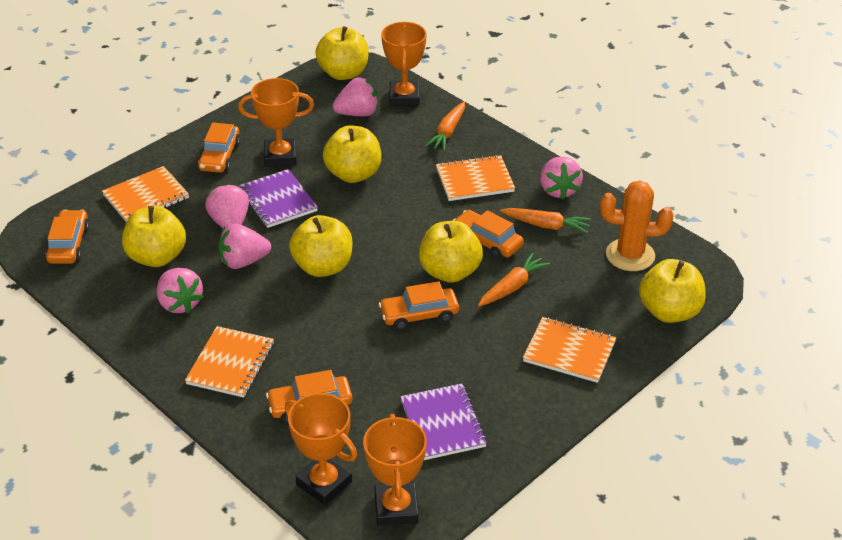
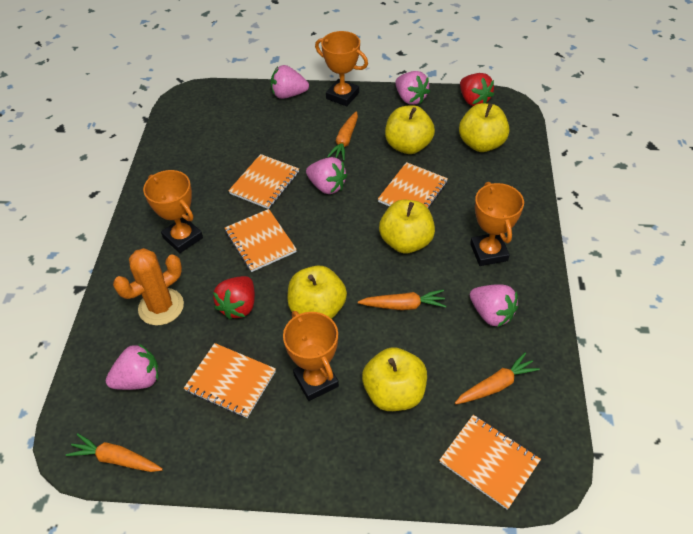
orange car: 5 -> 0
orange carrot: 3 -> 4
orange notebook: 4 -> 5
purple notebook: 2 -> 0
red strawberry: 0 -> 2
yellow apple: 6 -> 5

